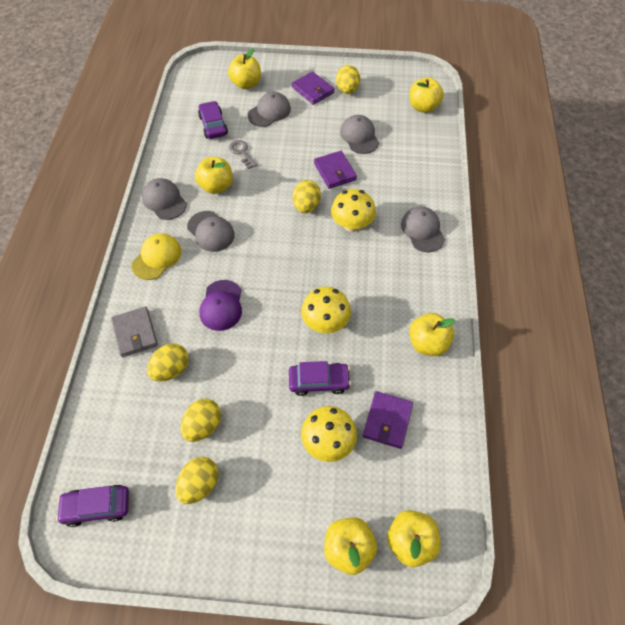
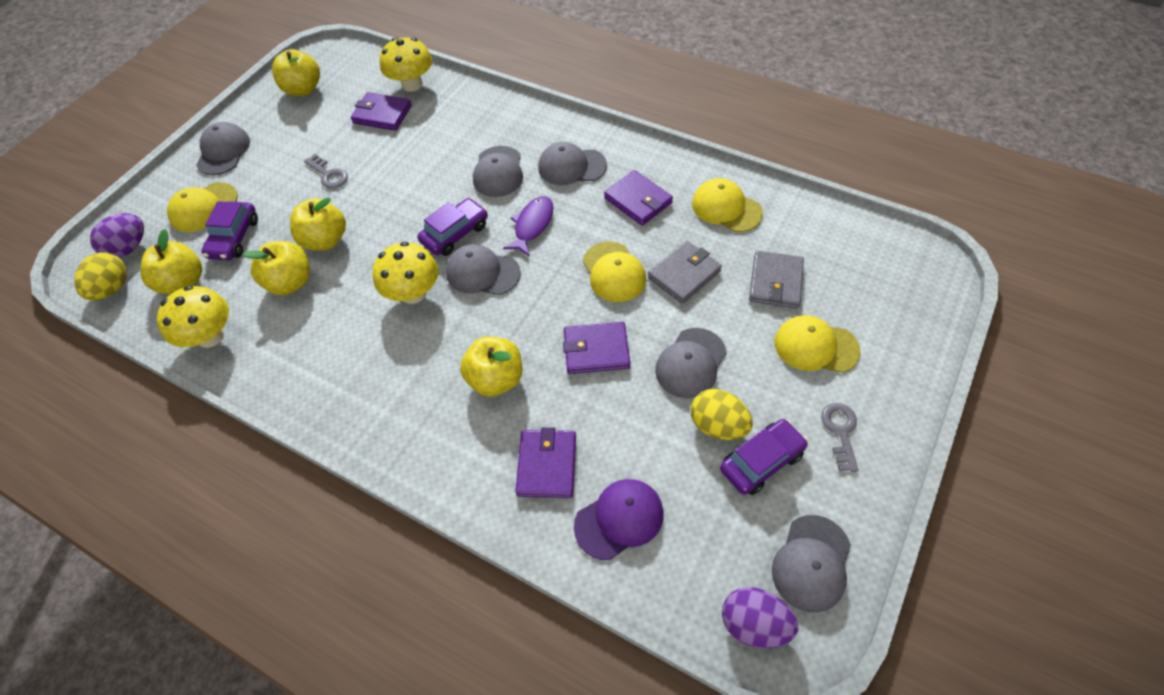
grey cap: 5 -> 6
grey key: 1 -> 2
grey wallet: 1 -> 2
purple egg: 0 -> 2
purple fish: 0 -> 1
purple wallet: 3 -> 4
yellow apple: 6 -> 5
yellow cap: 1 -> 4
yellow egg: 5 -> 2

